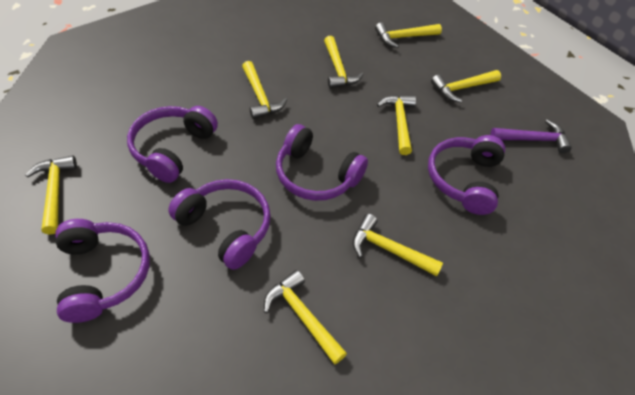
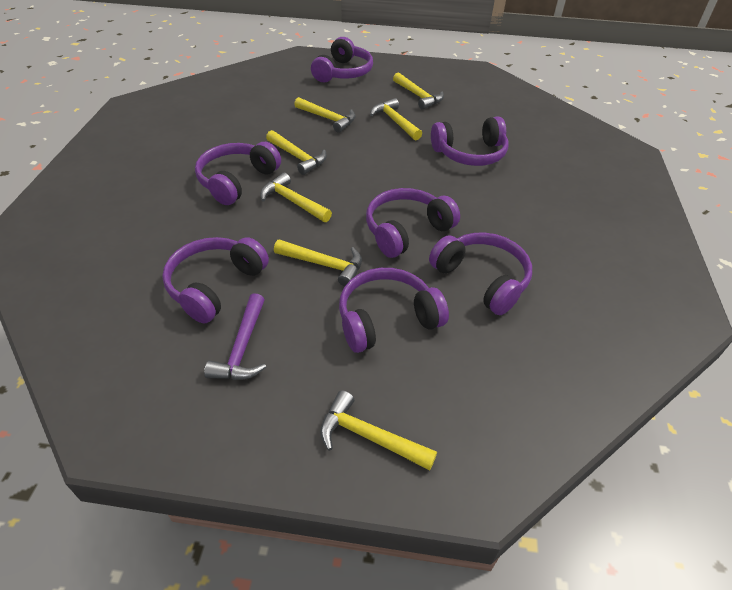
purple headphones: 5 -> 7
yellow hammer: 8 -> 7

